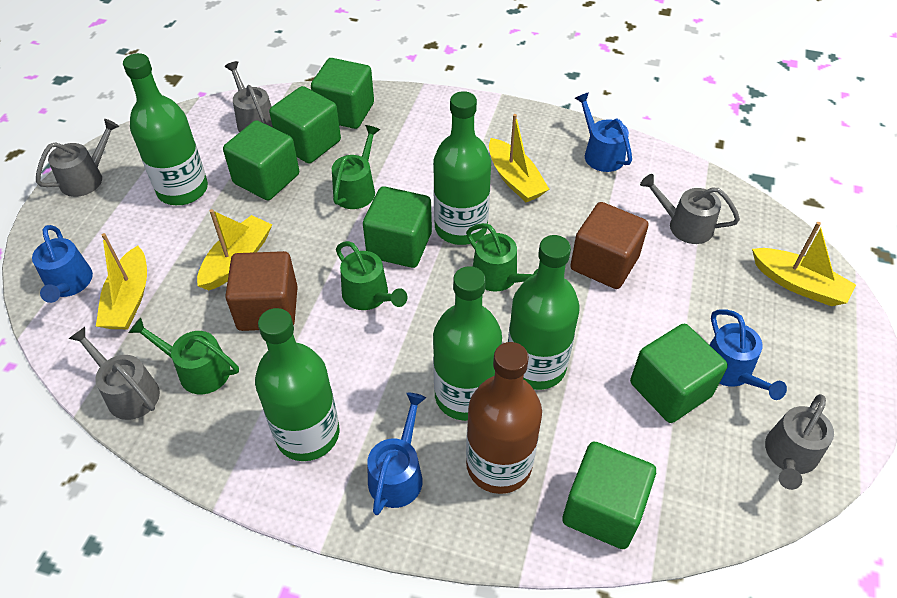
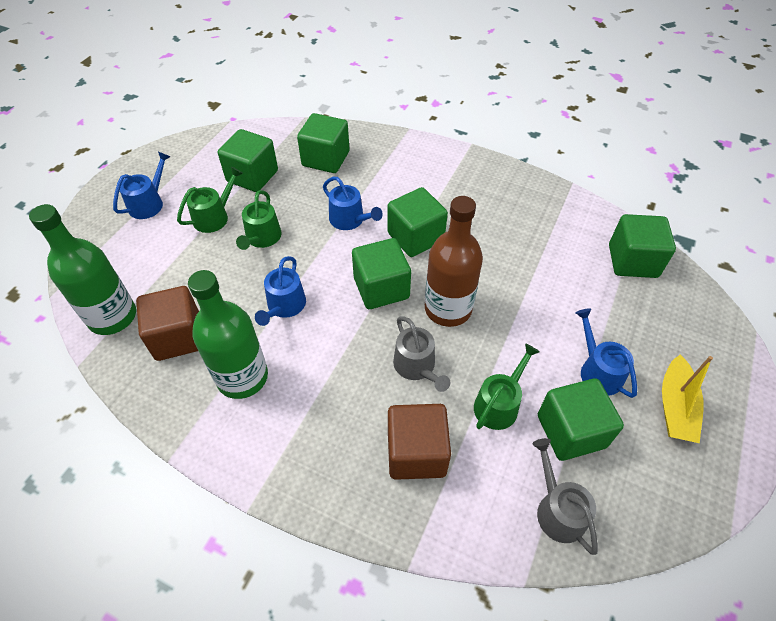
green bottle: 5 -> 2
green watering can: 4 -> 3
grey watering can: 5 -> 2
yellow boat: 4 -> 1

